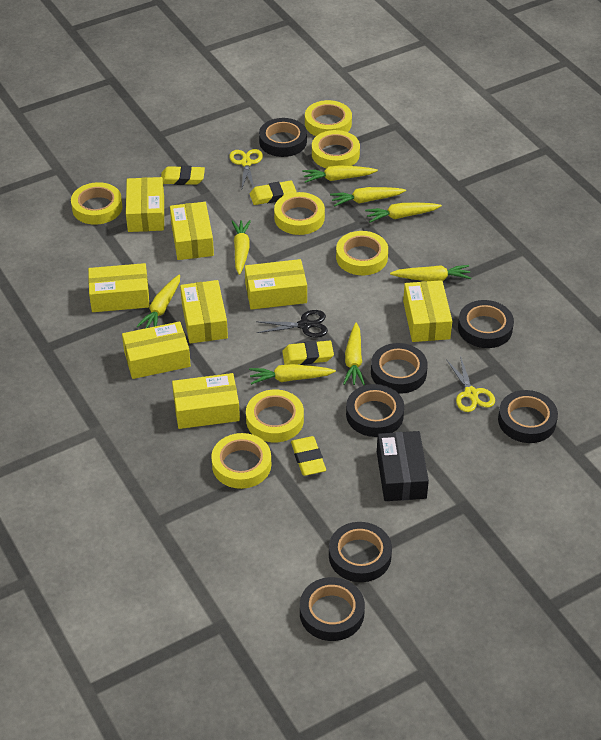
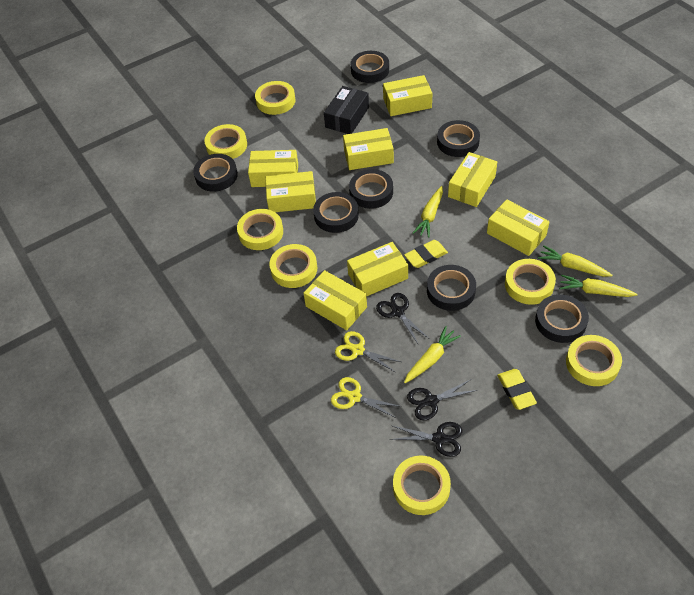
black scissors: 1 -> 3
yellow carrot: 8 -> 4
yellow eraser: 4 -> 2

